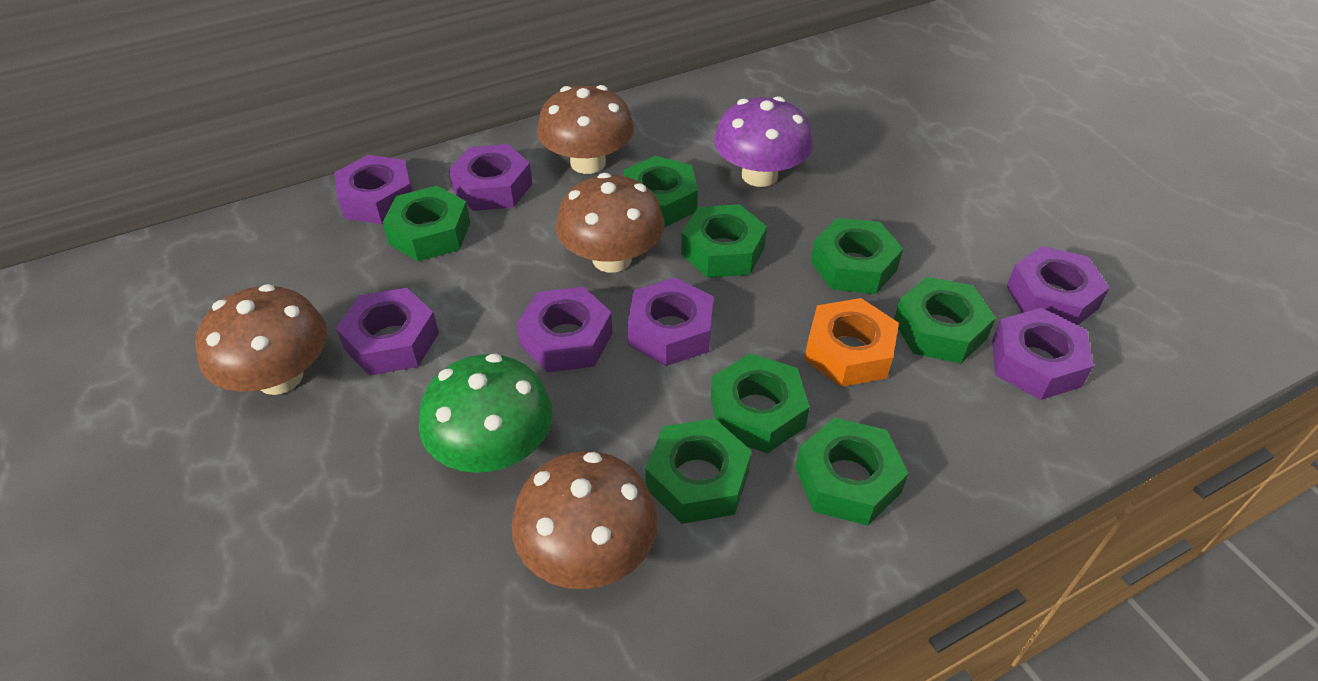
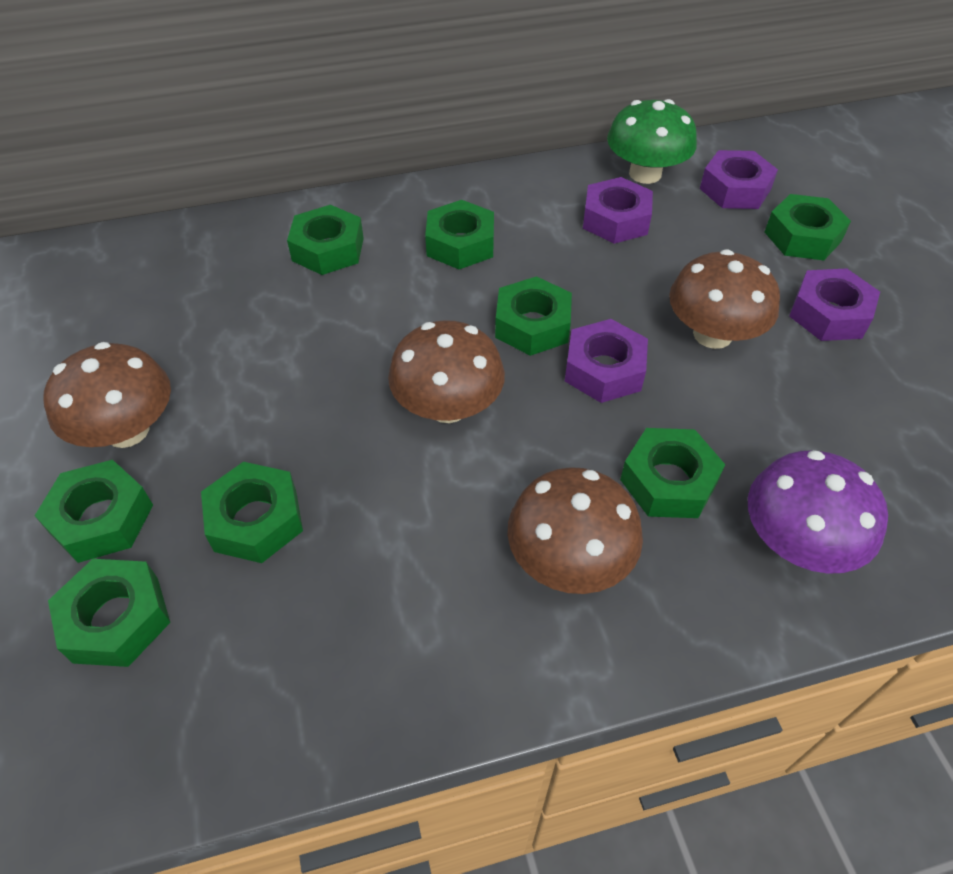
orange nut: 1 -> 0
purple nut: 7 -> 4

